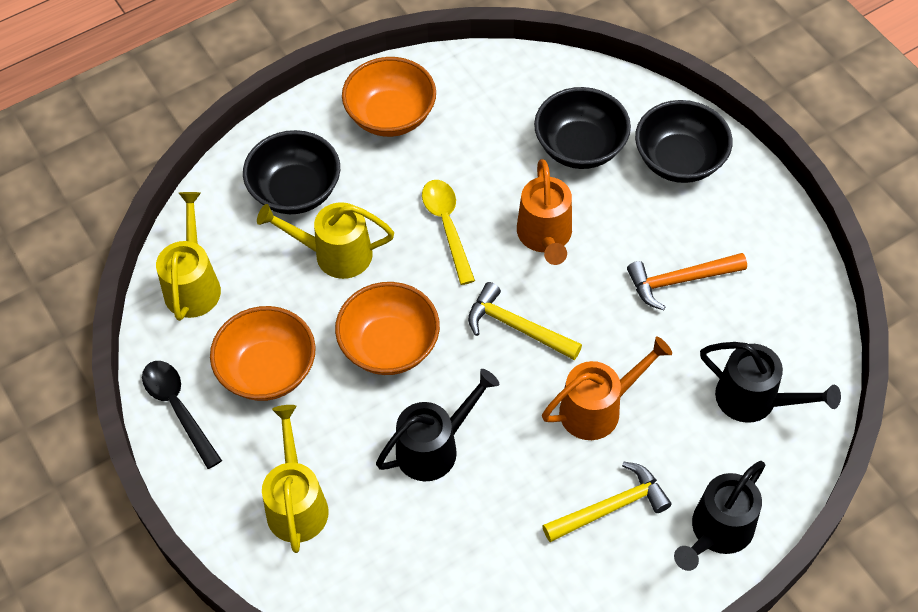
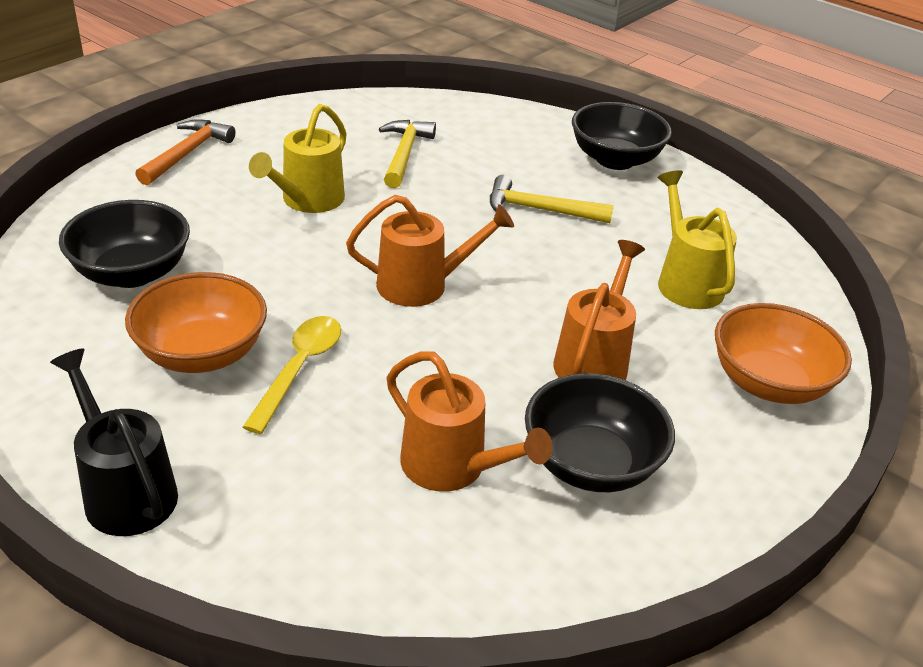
black spoon: 1 -> 0
black watering can: 3 -> 1
orange bowl: 3 -> 2
orange watering can: 2 -> 3
yellow watering can: 3 -> 2

